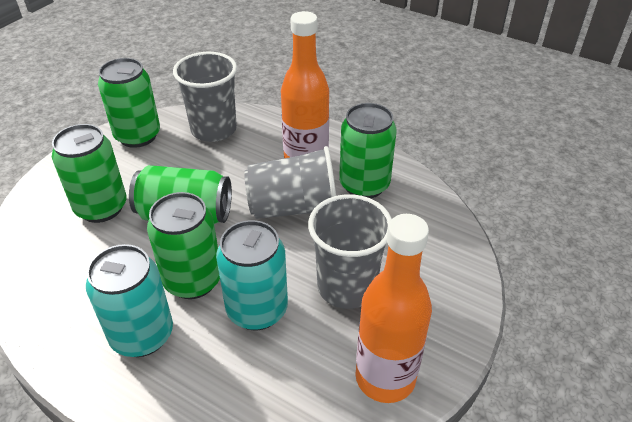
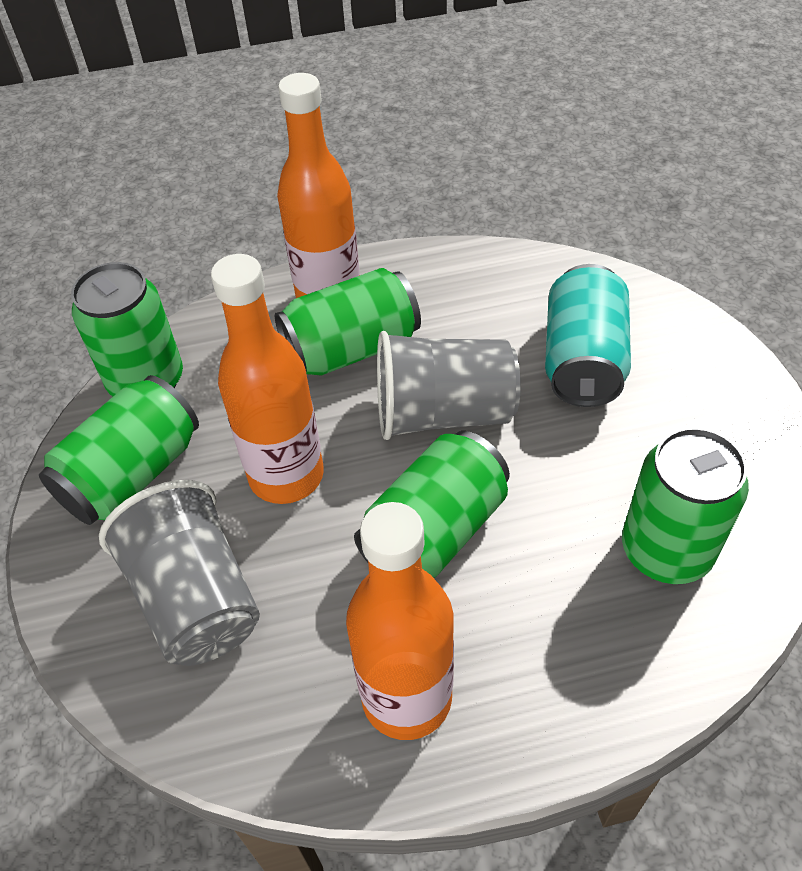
grey cup: 3 -> 2
orange bottle: 2 -> 3
turquoise can: 2 -> 1

